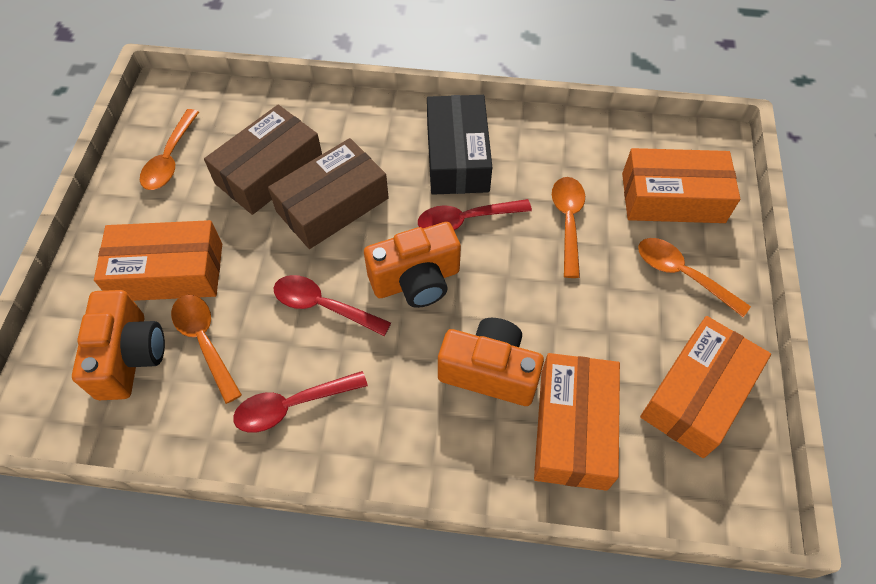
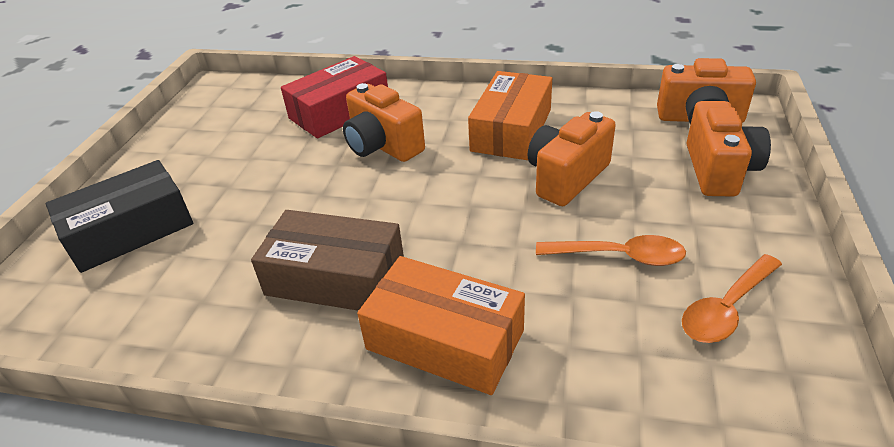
brown box: 2 -> 1
orange box: 4 -> 2
orange camera: 3 -> 4
orange spoon: 4 -> 2
red box: 0 -> 1
red spoon: 3 -> 0

